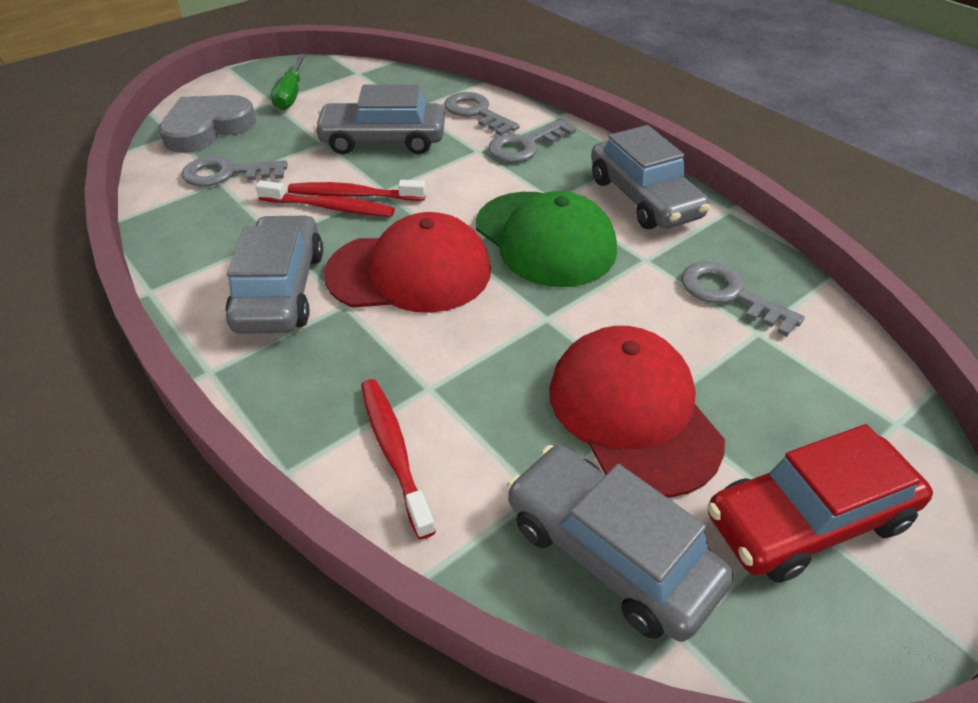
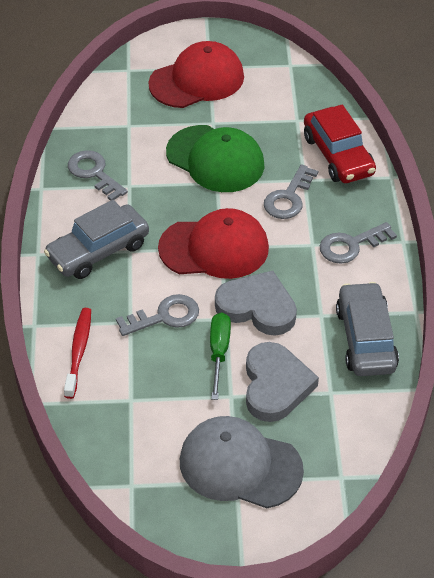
grey cap: 0 -> 1
grey car: 4 -> 2
grey heart: 1 -> 2
red toothbrush: 3 -> 1

